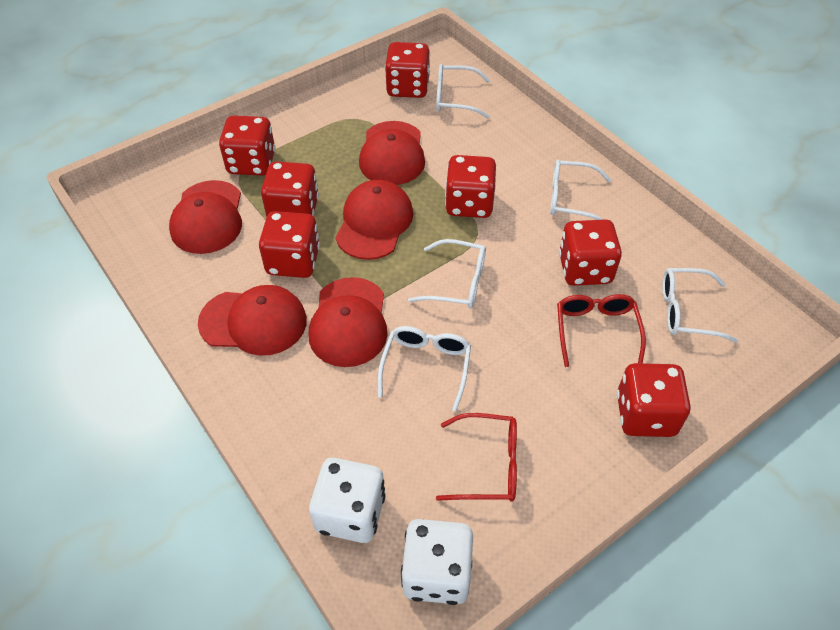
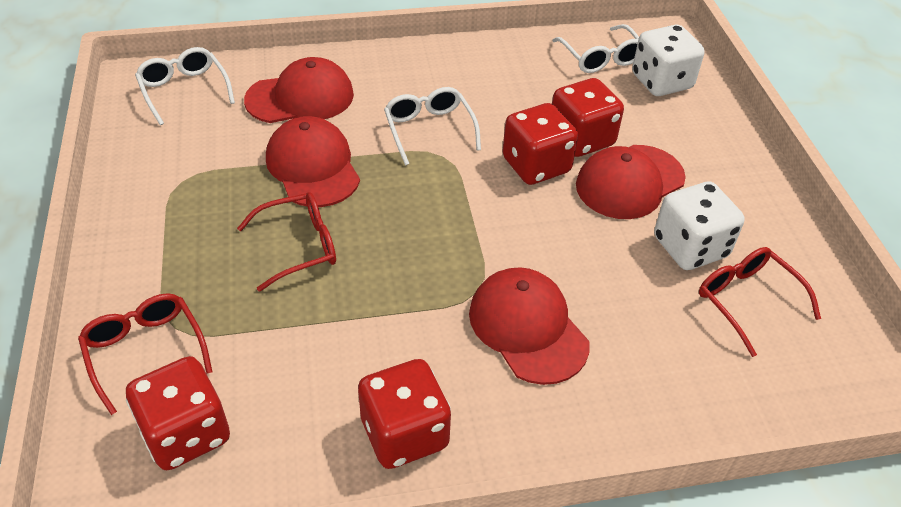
red cap: 5 -> 4
red dice: 7 -> 4
red glasses: 2 -> 3
white glasses: 5 -> 3

